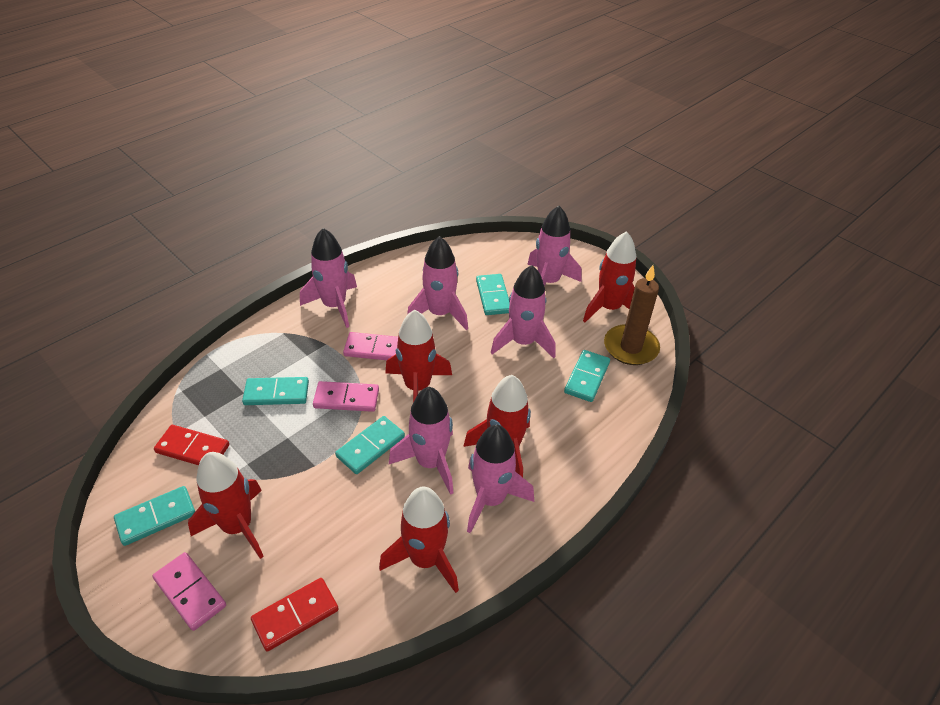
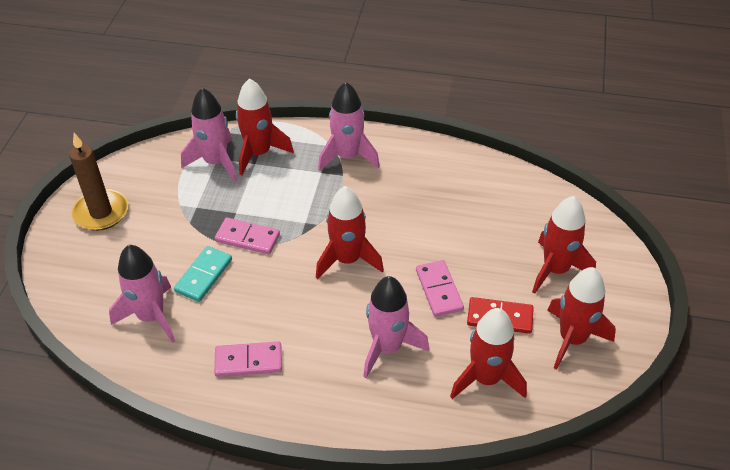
pink rocket: 6 -> 4
red domino: 2 -> 1
turquoise domino: 5 -> 1

